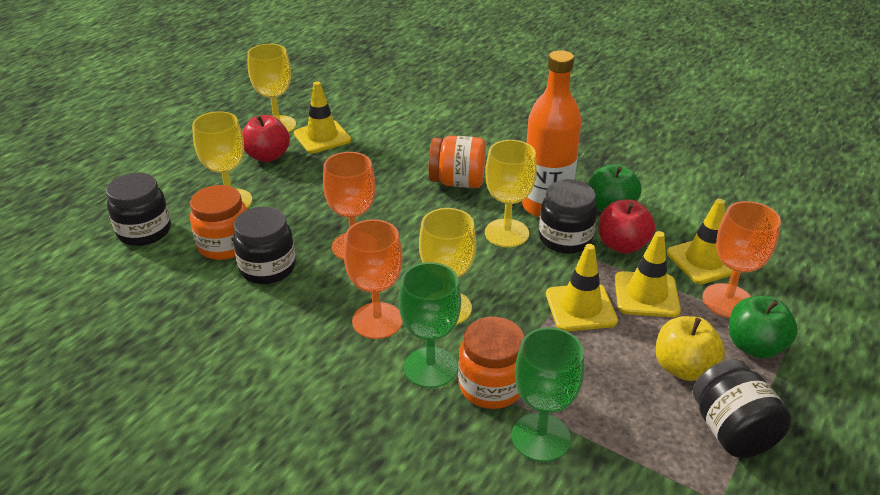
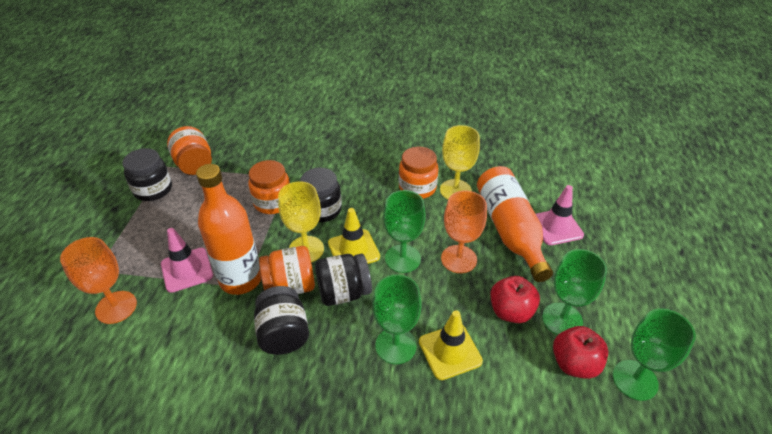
green apple: 2 -> 0
green goblet: 2 -> 4
orange bottle: 1 -> 2
orange goblet: 3 -> 2
orange jar: 3 -> 4
pink traffic cone: 0 -> 2
yellow apple: 1 -> 0
yellow goblet: 4 -> 2
yellow traffic cone: 4 -> 2

